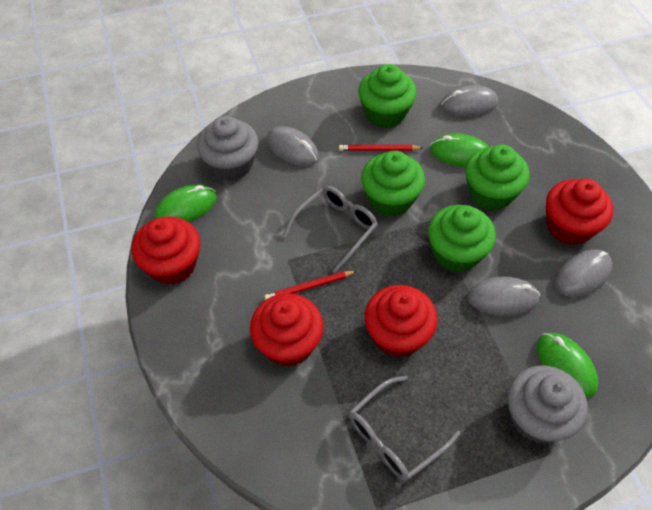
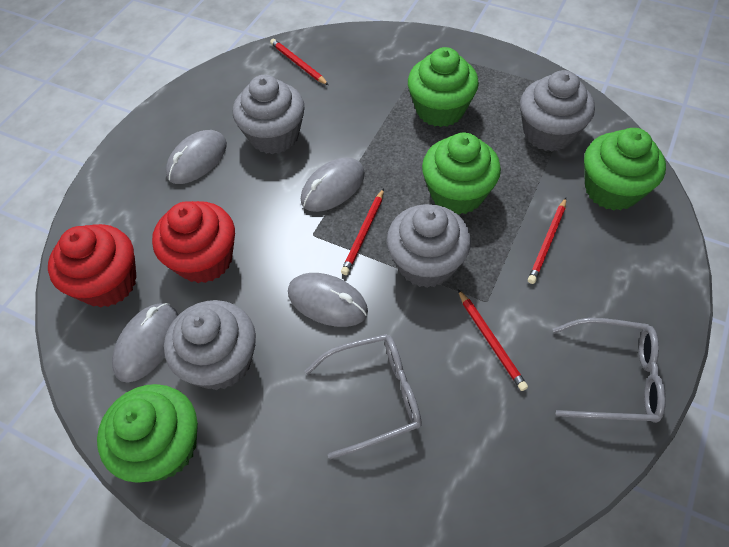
green mouse: 3 -> 0
grey cupcake: 2 -> 4
red cupcake: 4 -> 2
red pencil: 2 -> 4

